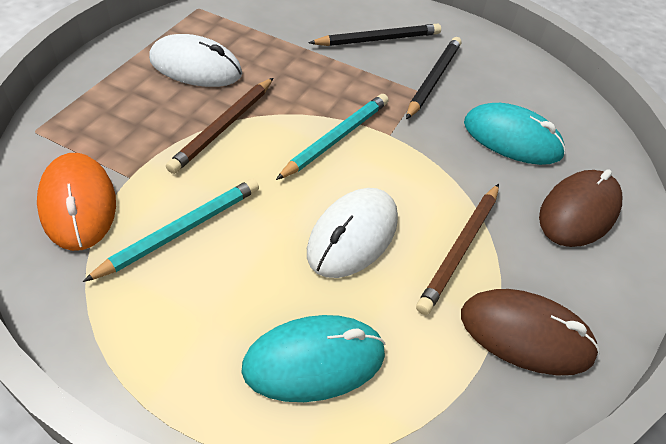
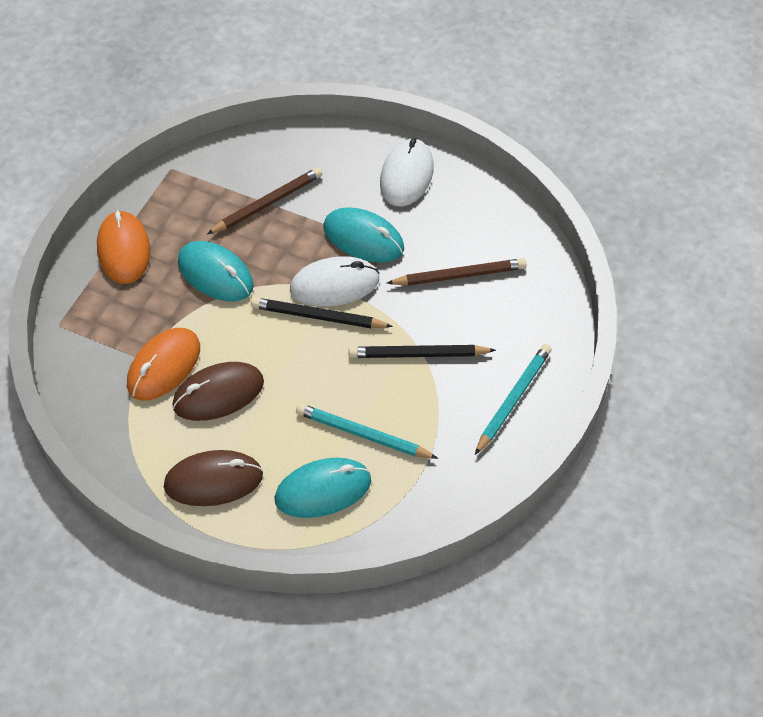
orange mouse: 1 -> 2
turquoise mouse: 2 -> 3

